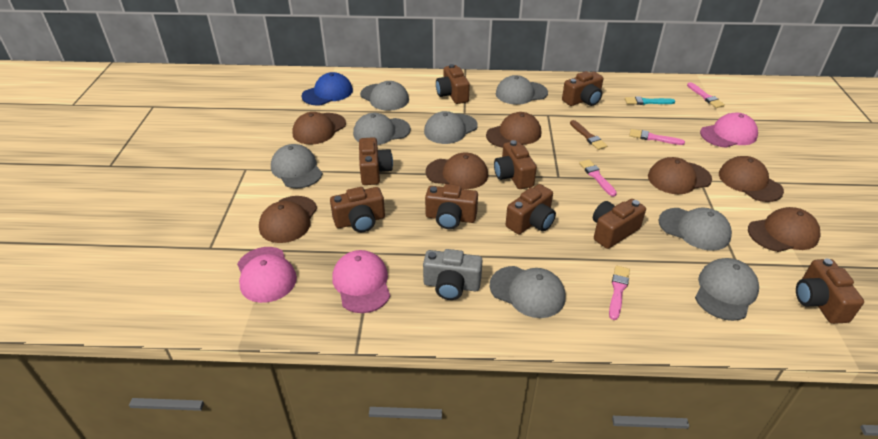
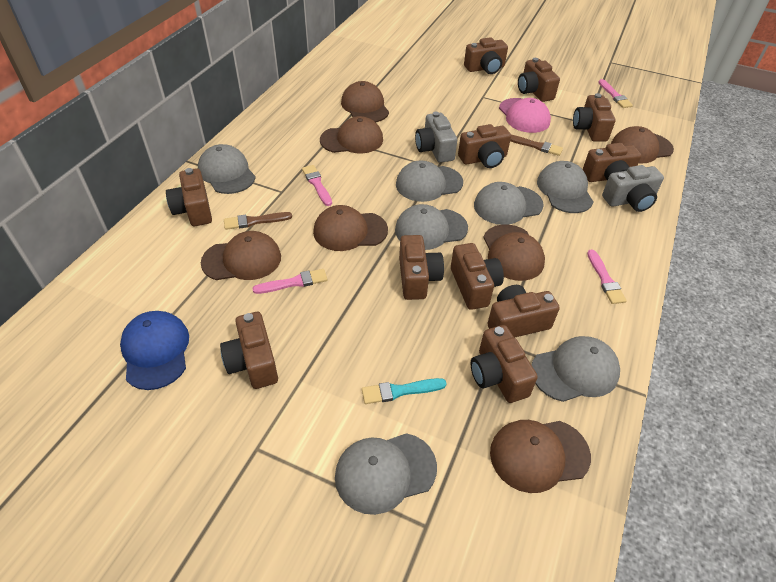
brown brush: 1 -> 2
brown camera: 9 -> 11
grey camera: 1 -> 2
grey cap: 8 -> 7
pink cap: 3 -> 1

